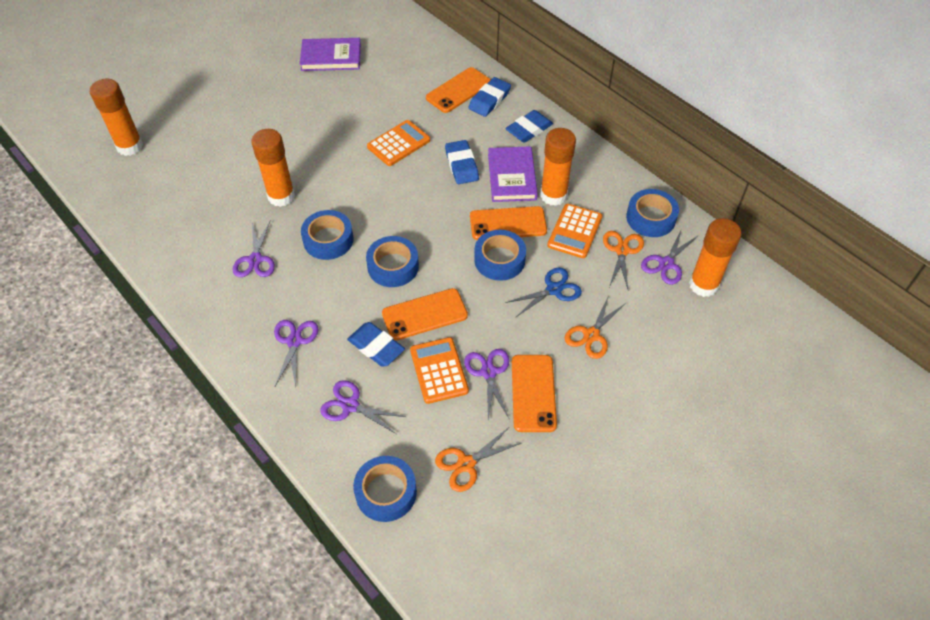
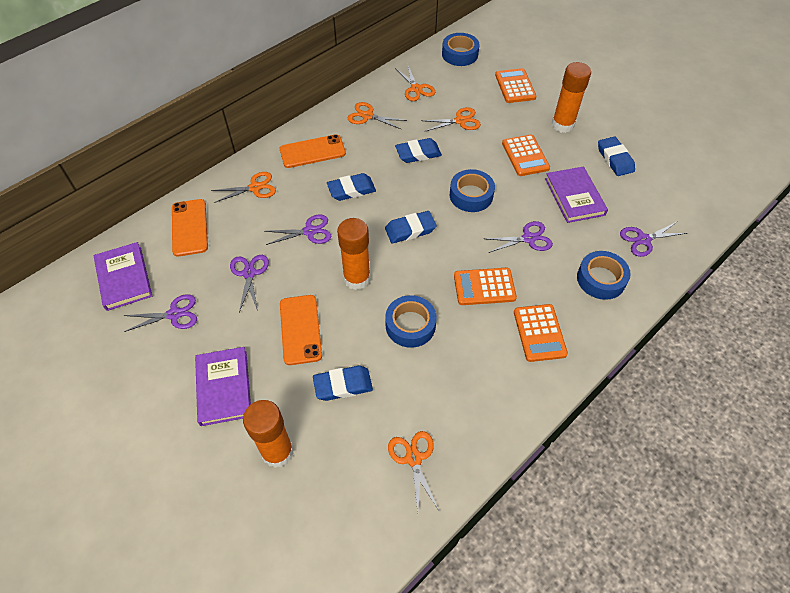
blue eraser: 4 -> 5
blue scissors: 1 -> 0
blue tape: 5 -> 4
orange calculator: 3 -> 4
orange glue stick: 4 -> 3
orange phone: 4 -> 3
orange scissors: 3 -> 5
purple book: 2 -> 3

